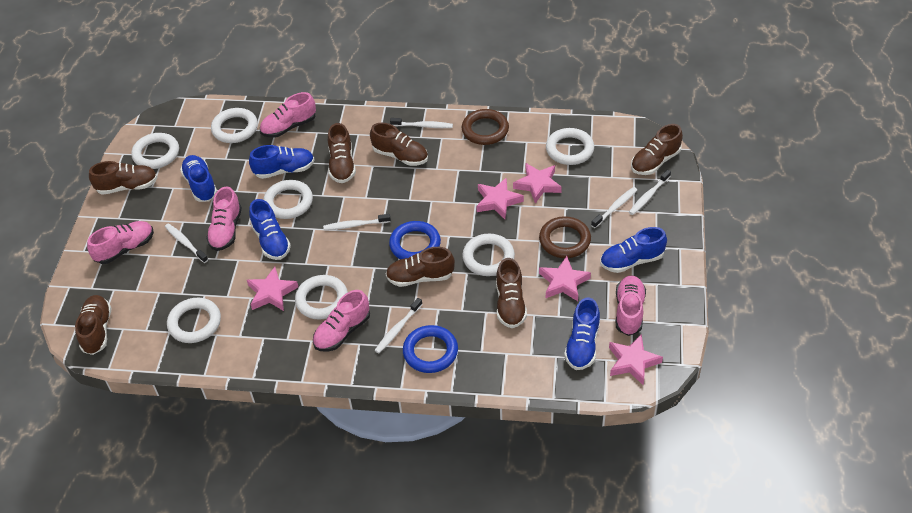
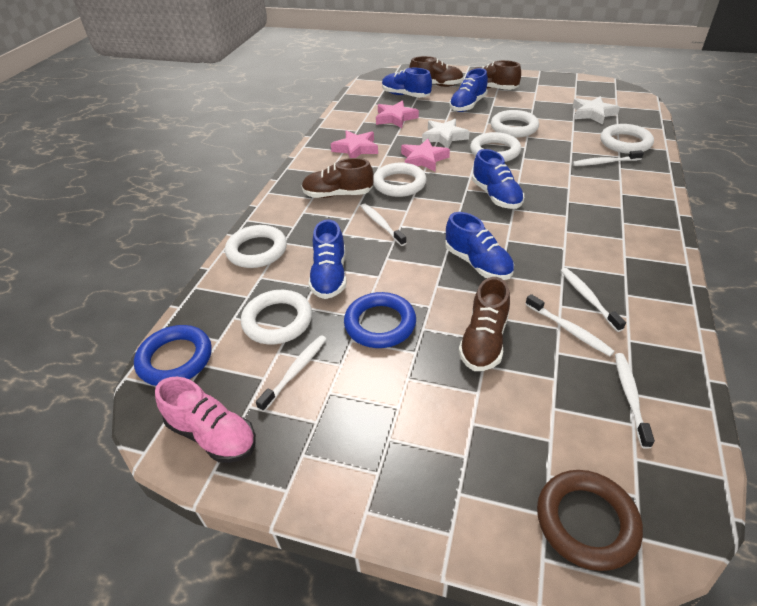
brown ring: 2 -> 1
brown shoe: 7 -> 4
pink shoe: 5 -> 1
pink star: 5 -> 3
white ring: 7 -> 6
white star: 0 -> 2

